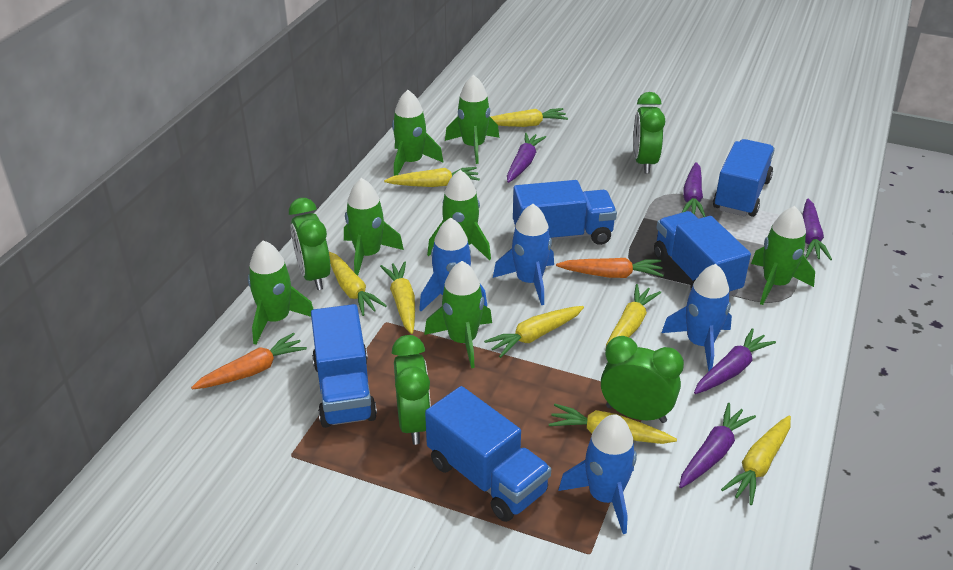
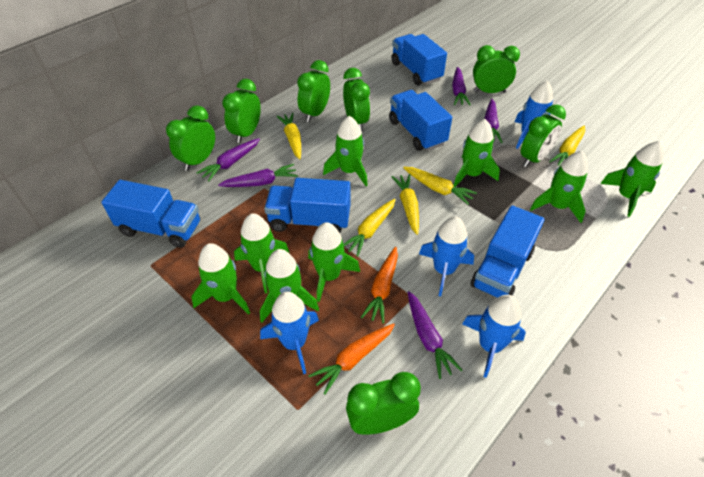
green clock: 4 -> 7
green rocket: 7 -> 8
yellow carrot: 8 -> 5

